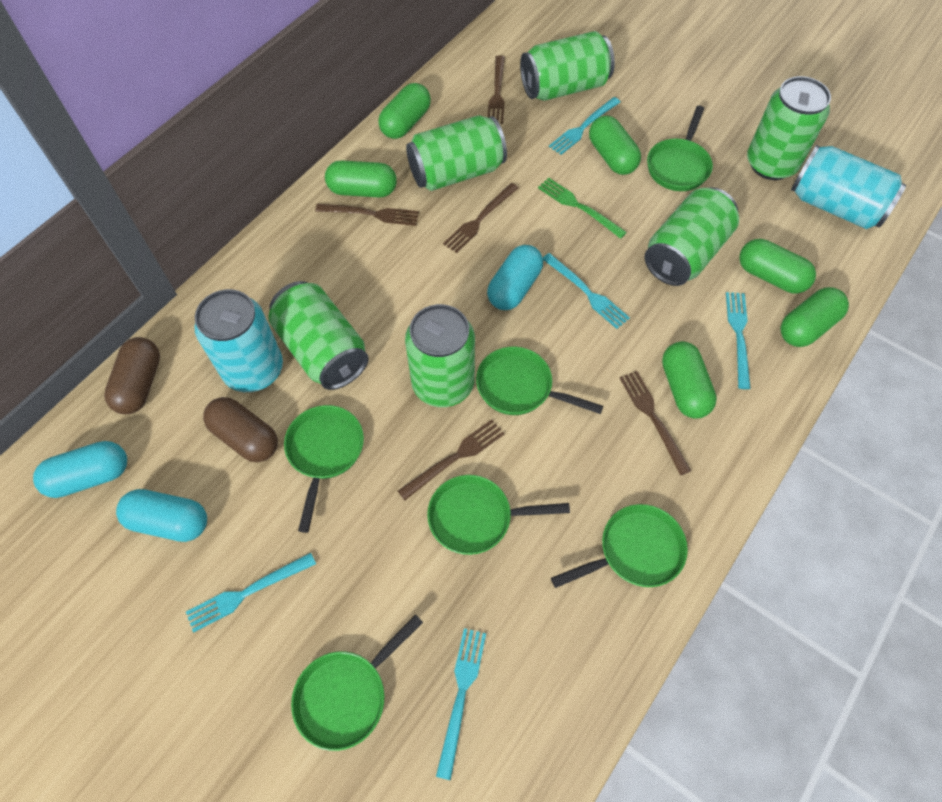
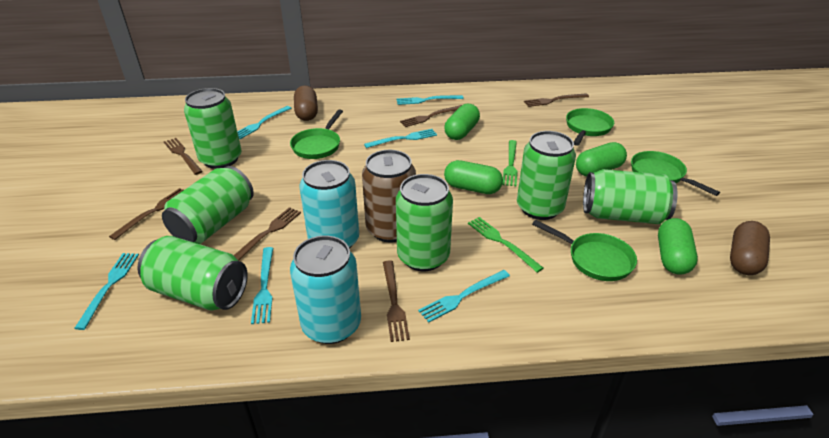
brown can: 0 -> 1
brown fork: 5 -> 6
green capsule: 6 -> 4
green fork: 1 -> 2
green pan: 6 -> 4
turquoise capsule: 3 -> 0
turquoise fork: 5 -> 6

